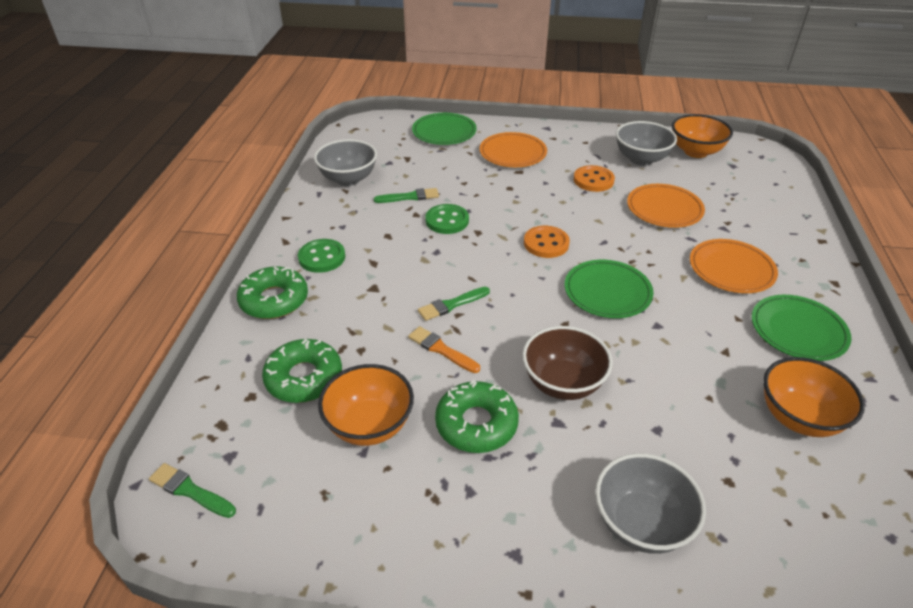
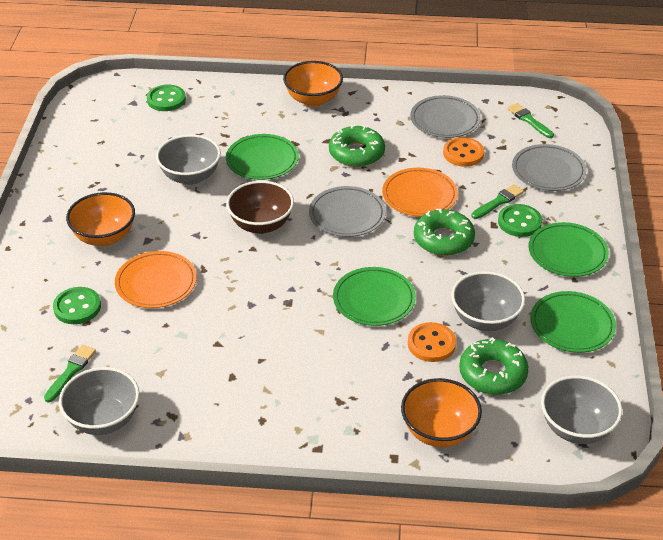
green button: 2 -> 3
green plate: 3 -> 4
grey bowl: 3 -> 4
grey plate: 0 -> 3
orange brush: 1 -> 0
orange plate: 3 -> 2

